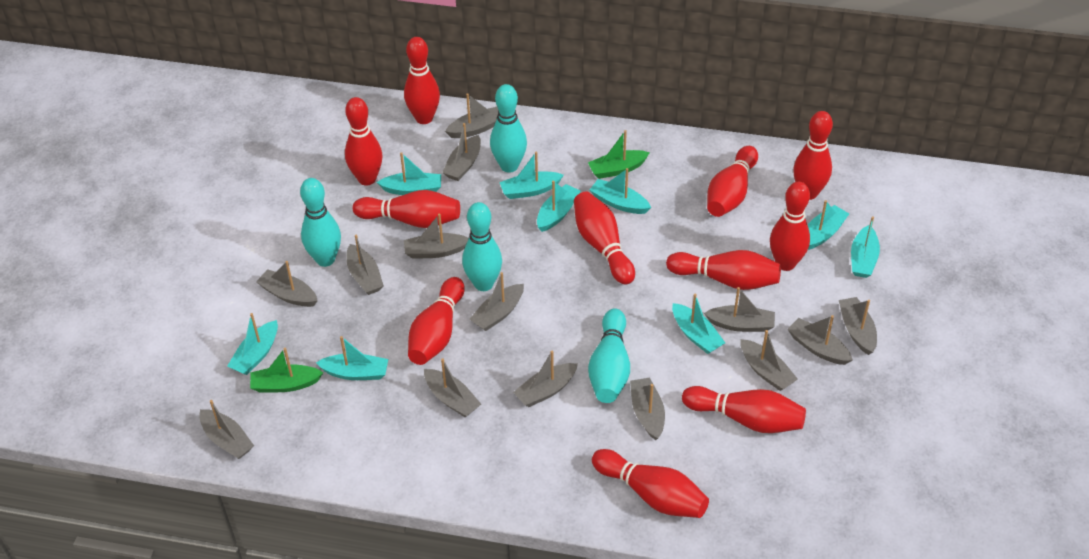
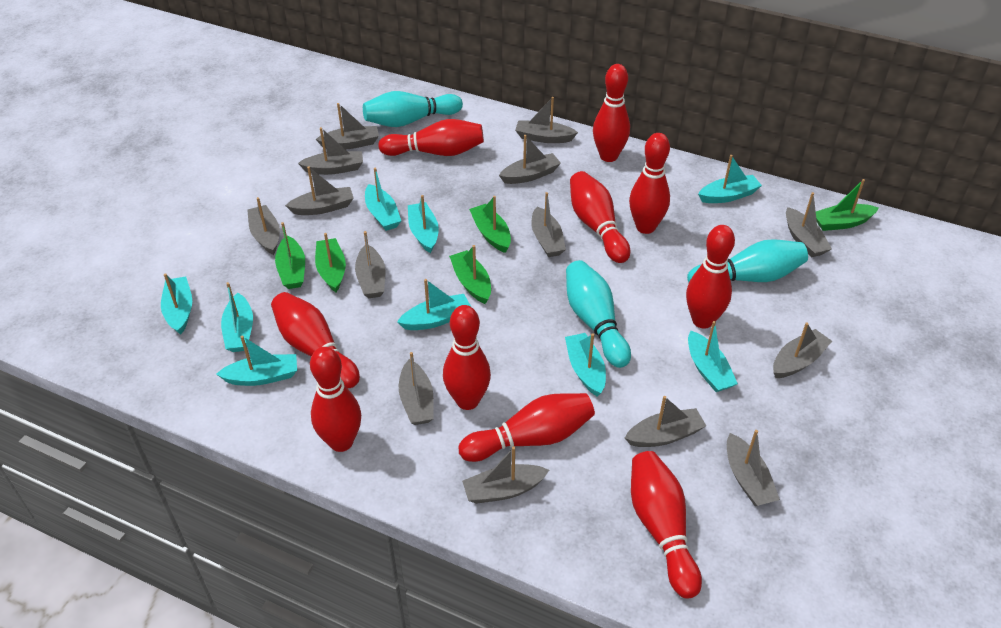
green boat: 2 -> 5
red bowling pin: 11 -> 10
turquoise bowling pin: 4 -> 3

